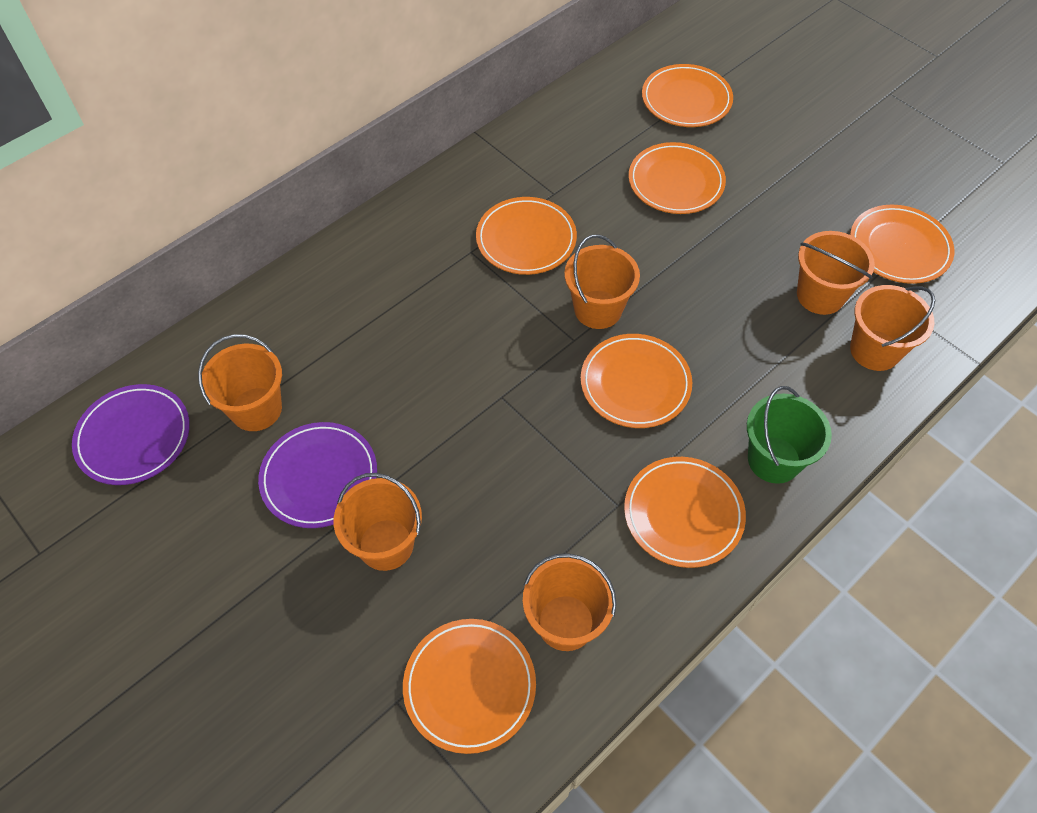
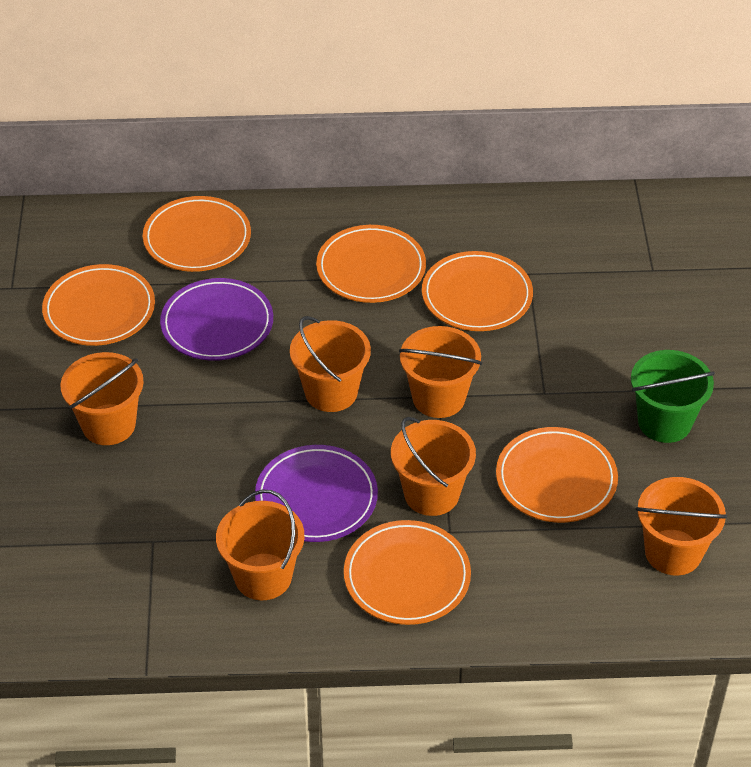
orange plate: 7 -> 6

